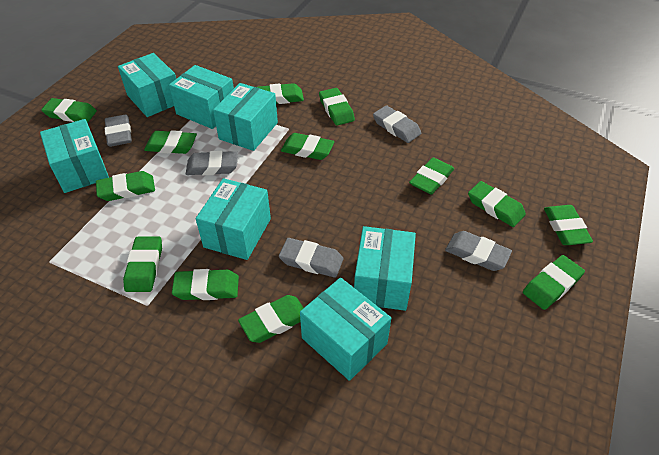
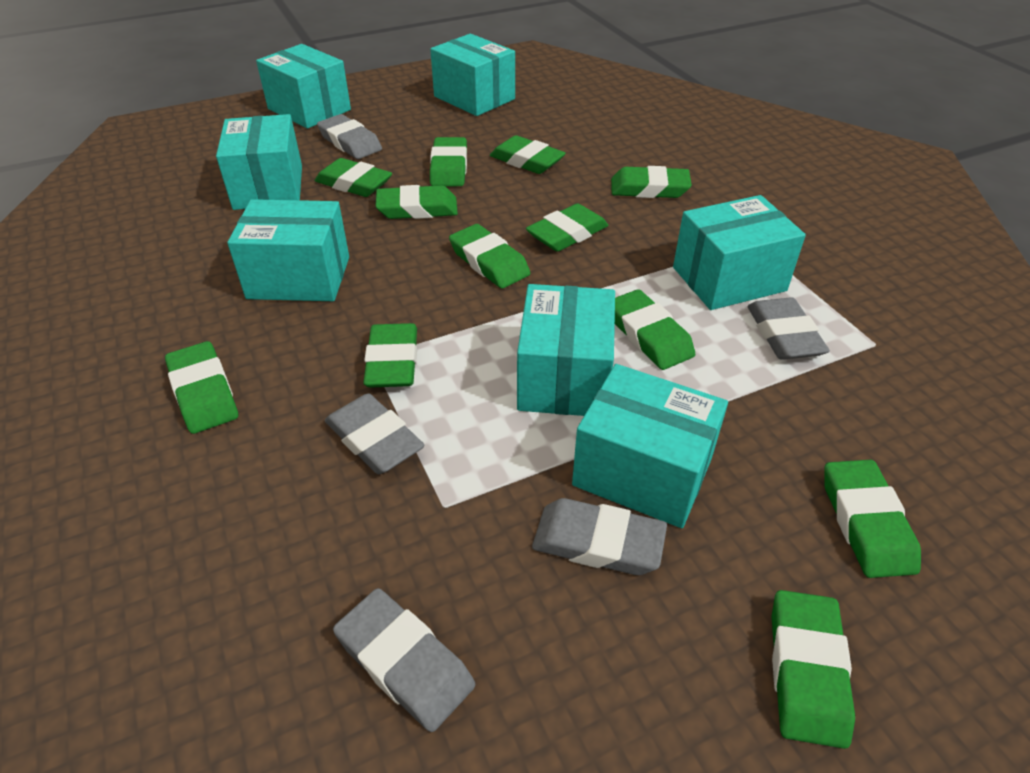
green eraser: 13 -> 12

